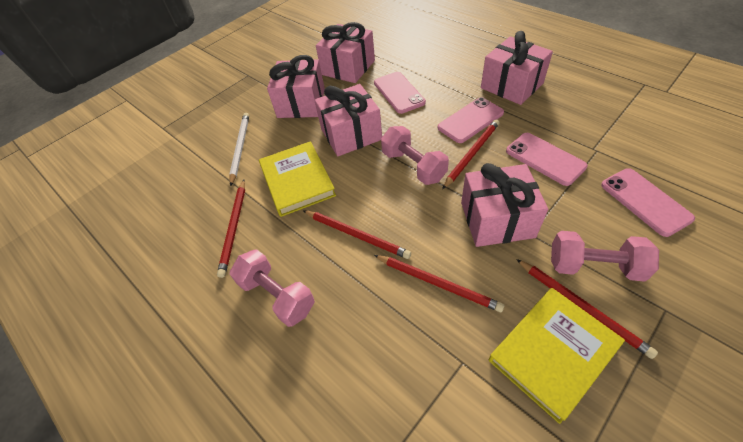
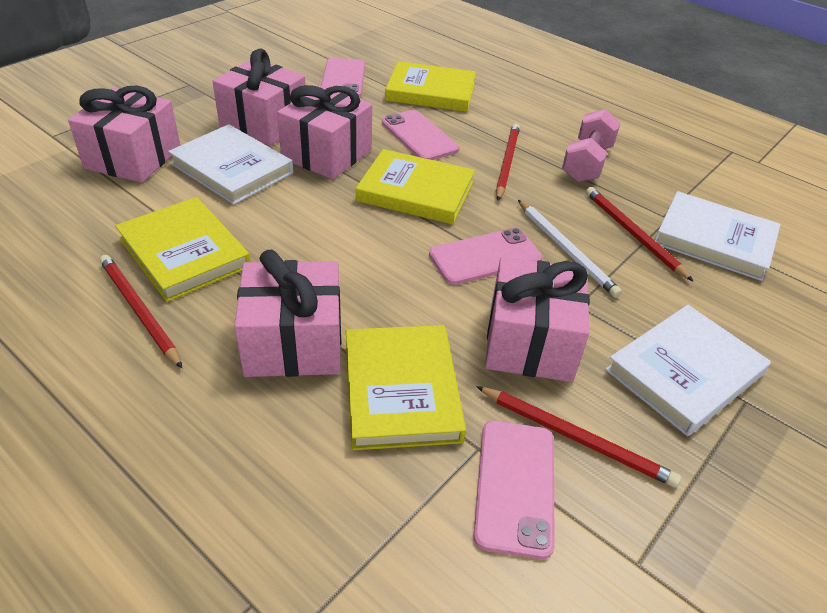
pink dumbbell: 3 -> 1
red pencil: 5 -> 4
white book: 0 -> 3
yellow book: 2 -> 4

